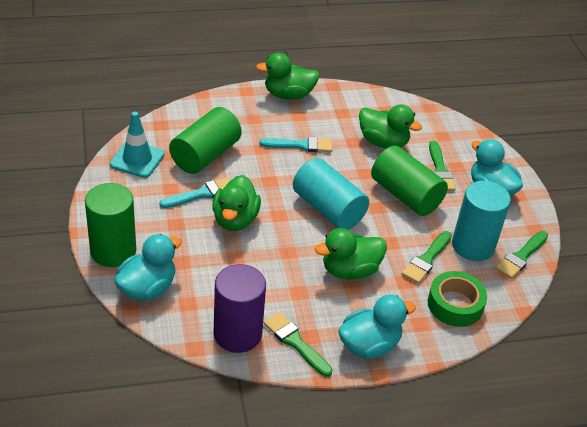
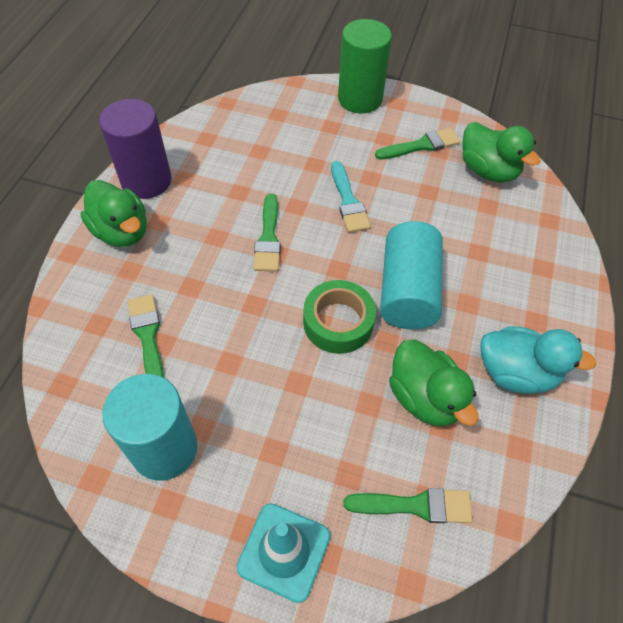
green cylinder: 3 -> 1
green duck: 4 -> 3
turquoise brush: 2 -> 1
turquoise duck: 3 -> 1

